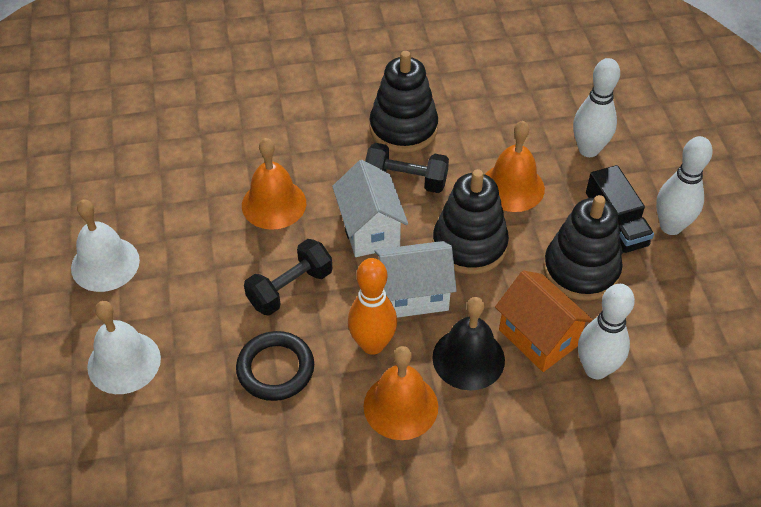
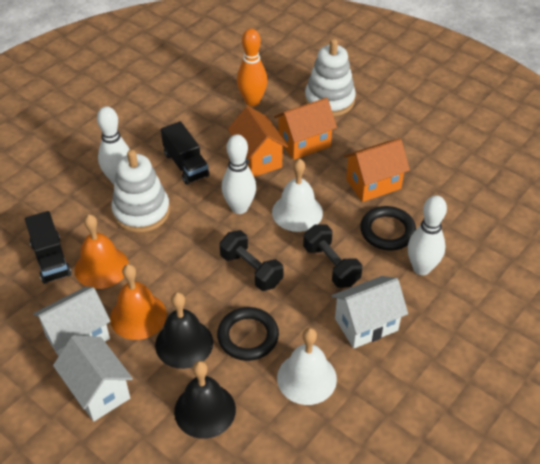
black bell: 1 -> 2
black ring: 1 -> 2
black stacking toy: 3 -> 0
black truck: 1 -> 2
orange bell: 3 -> 2
orange house: 1 -> 3
white house: 2 -> 3
white stacking toy: 0 -> 2

